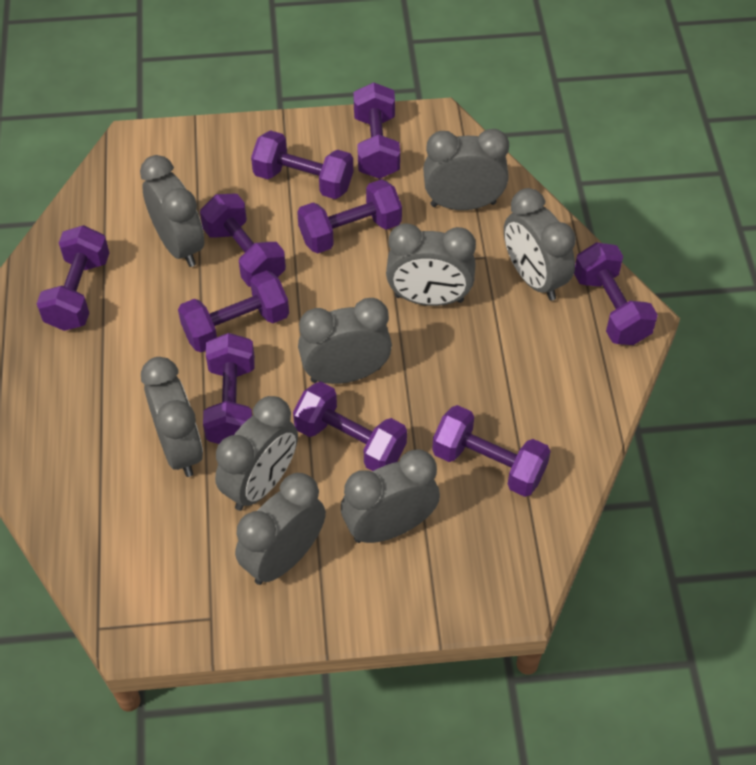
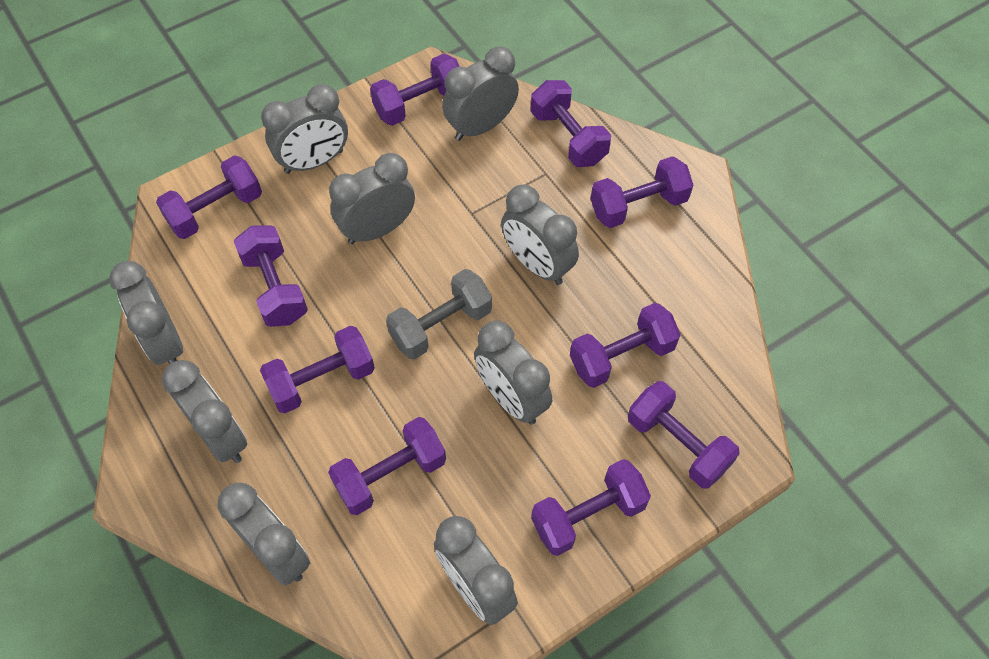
grey dumbbell: 0 -> 1

